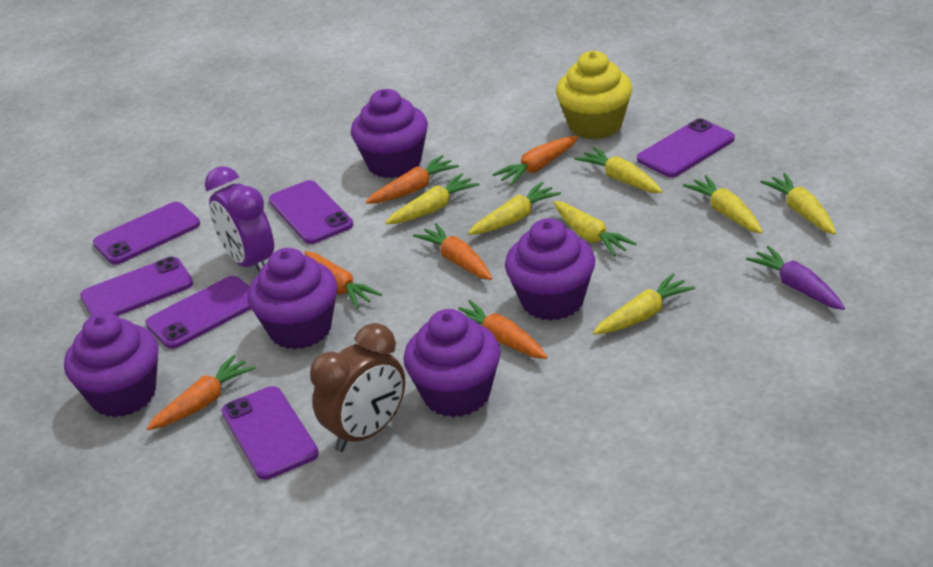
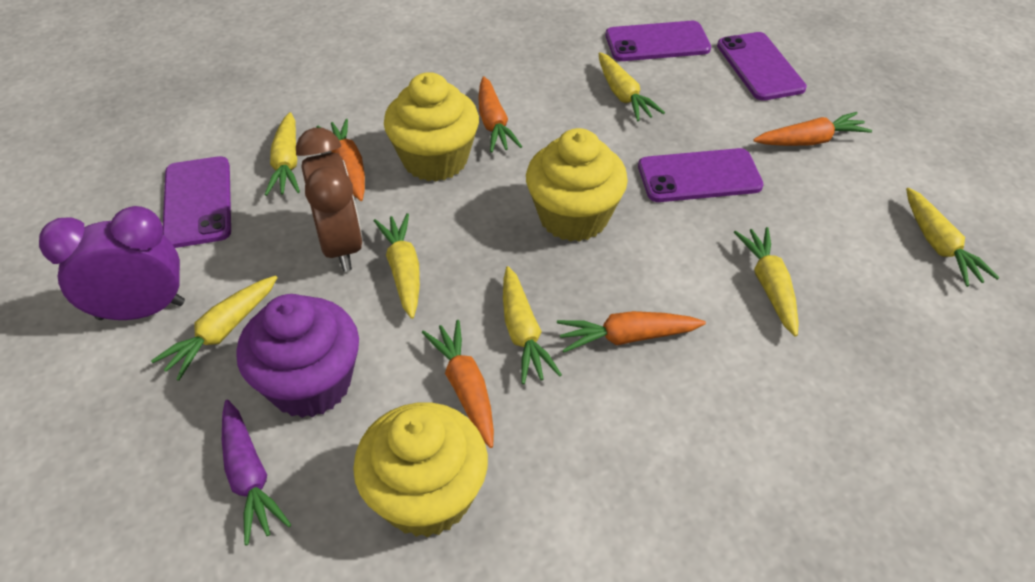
orange carrot: 6 -> 5
purple cupcake: 5 -> 1
purple phone: 6 -> 4
yellow cupcake: 1 -> 3

